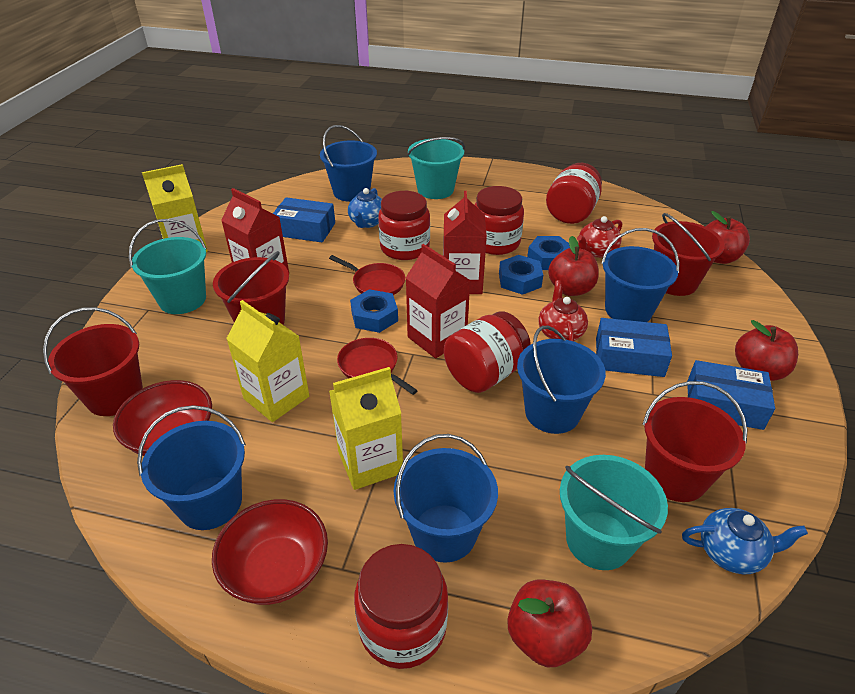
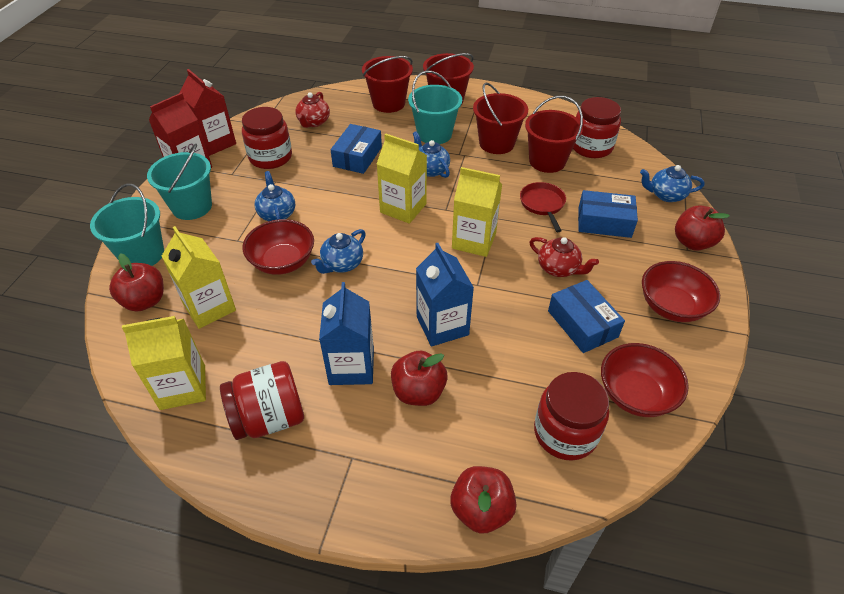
blue bucket: 5 -> 0
blue carton: 0 -> 2
blue nut: 3 -> 0
blue teapot: 2 -> 4
red bowl: 2 -> 3
red carton: 3 -> 2
red jar: 5 -> 4
red pan: 2 -> 1
yellow carton: 3 -> 4

